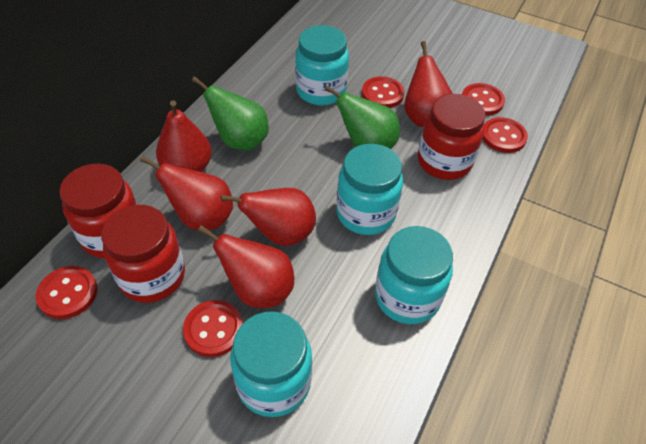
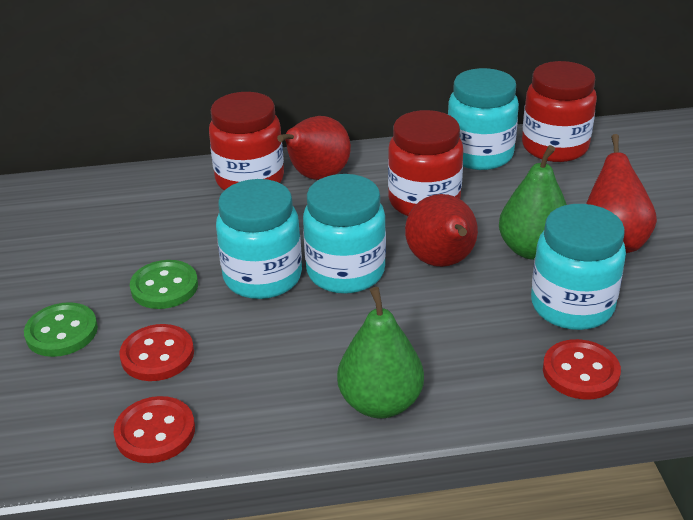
green button: 0 -> 2
red button: 5 -> 3
red pear: 5 -> 3

